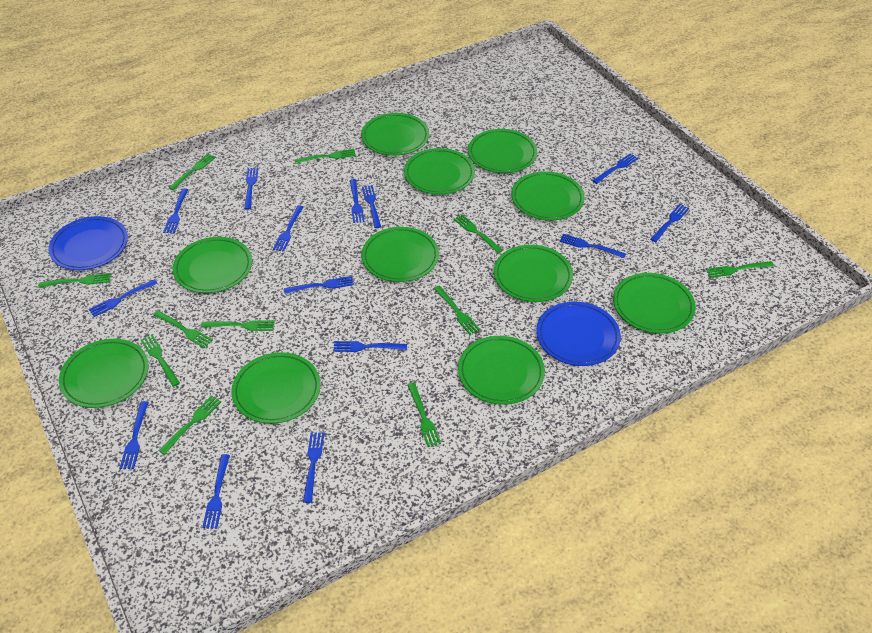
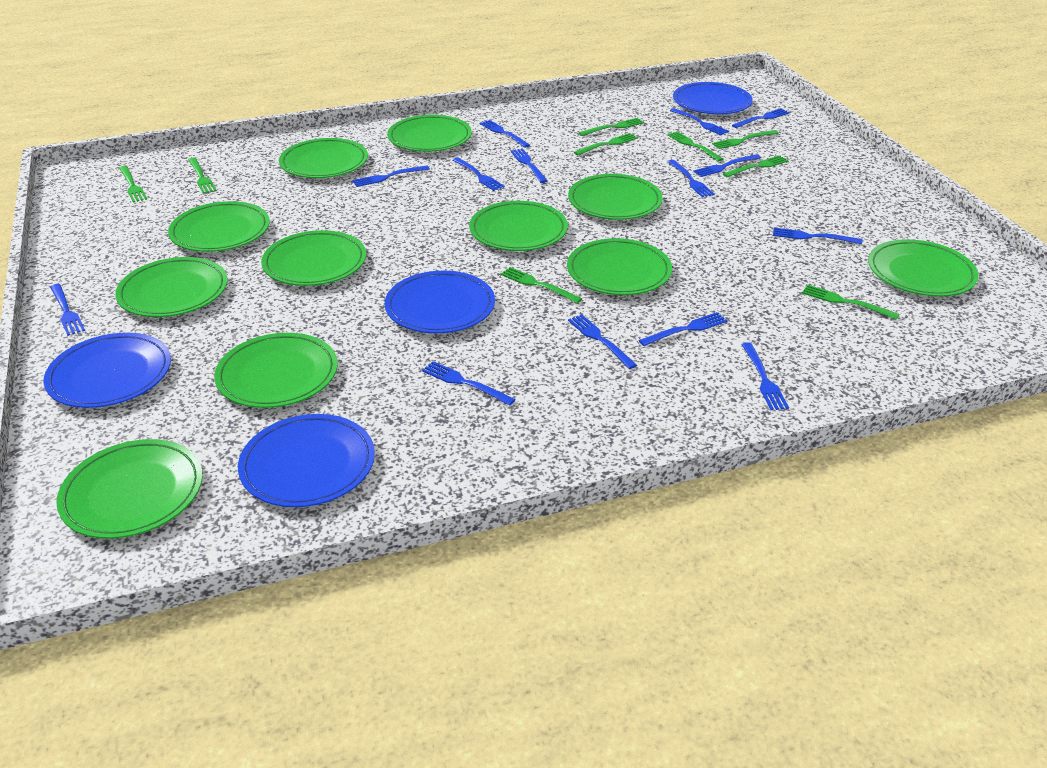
blue plate: 2 -> 4
green fork: 11 -> 9

